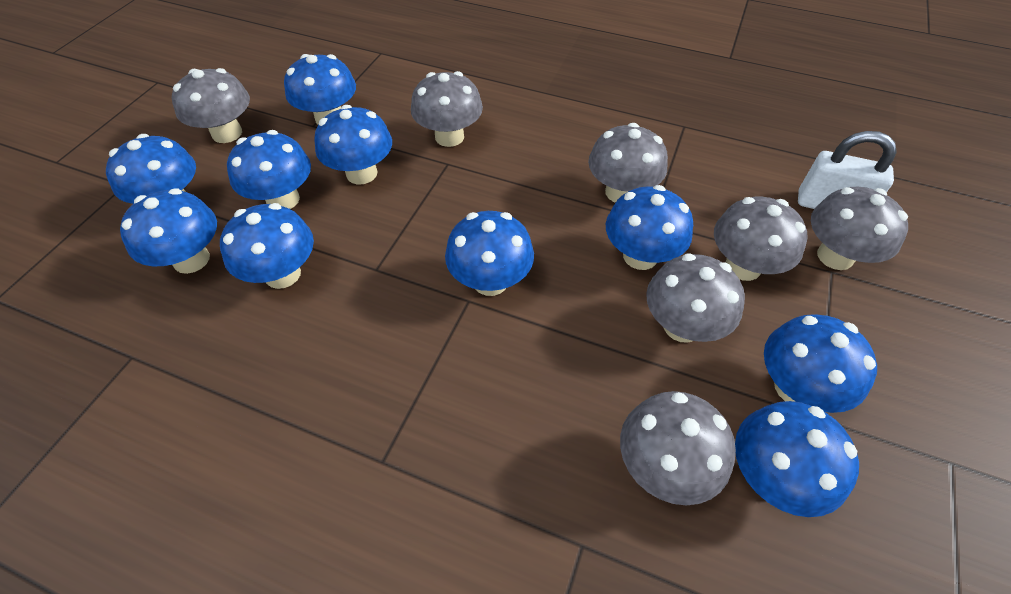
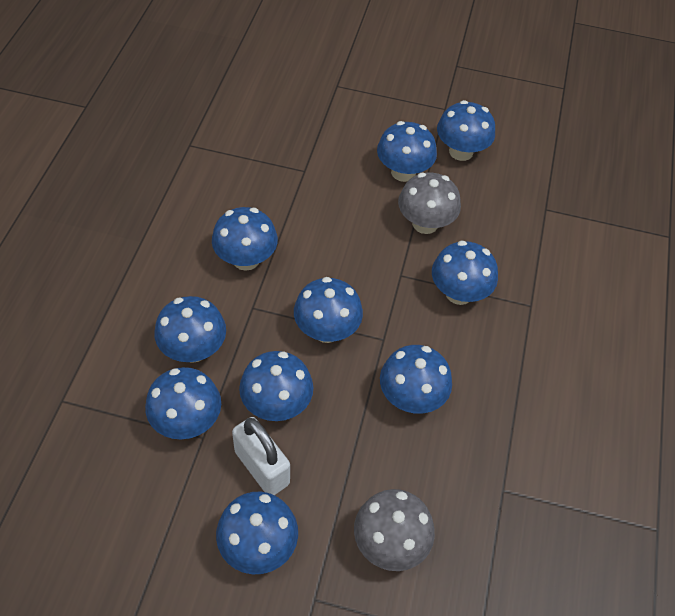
grey mushroom: 7 -> 2

